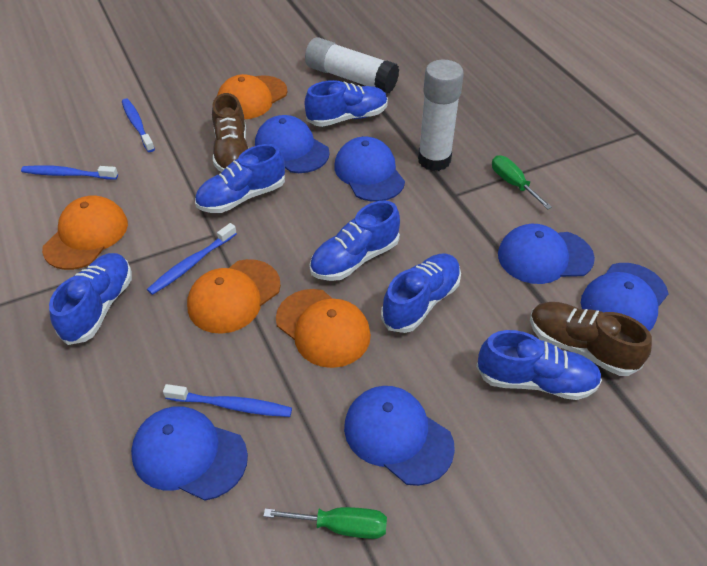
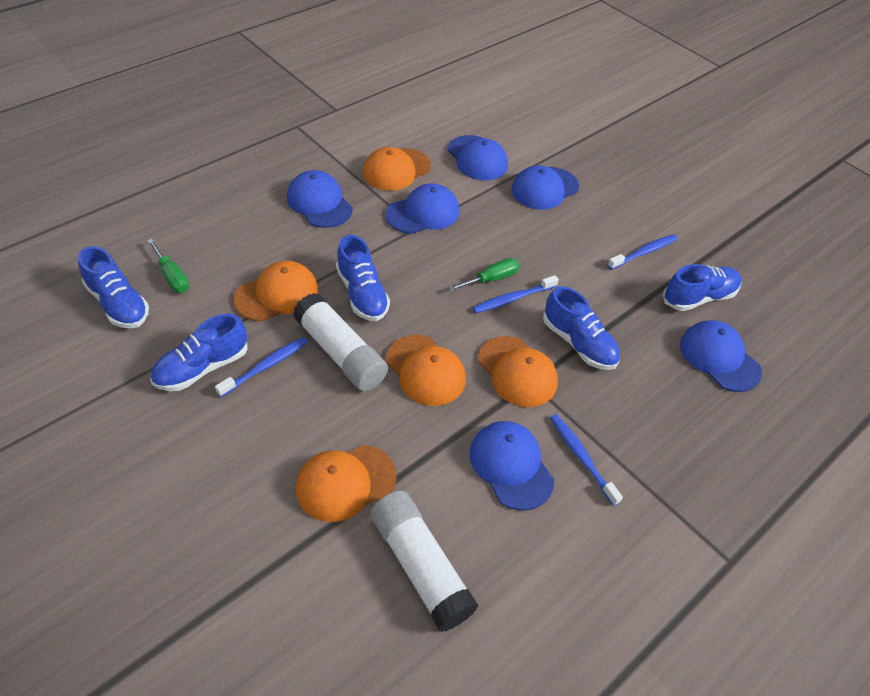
blue shoe: 6 -> 5
brown shoe: 2 -> 0
orange cap: 4 -> 5

